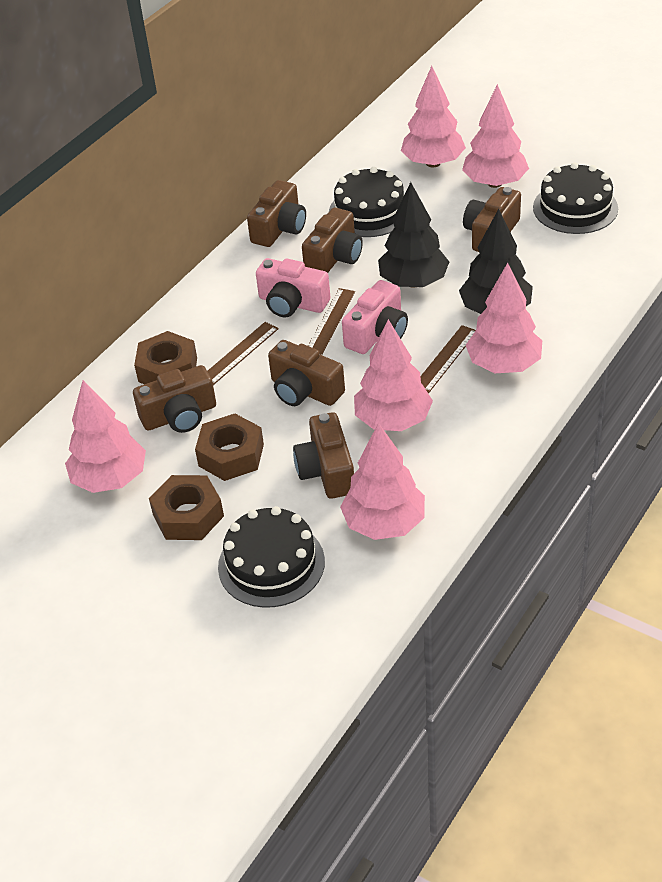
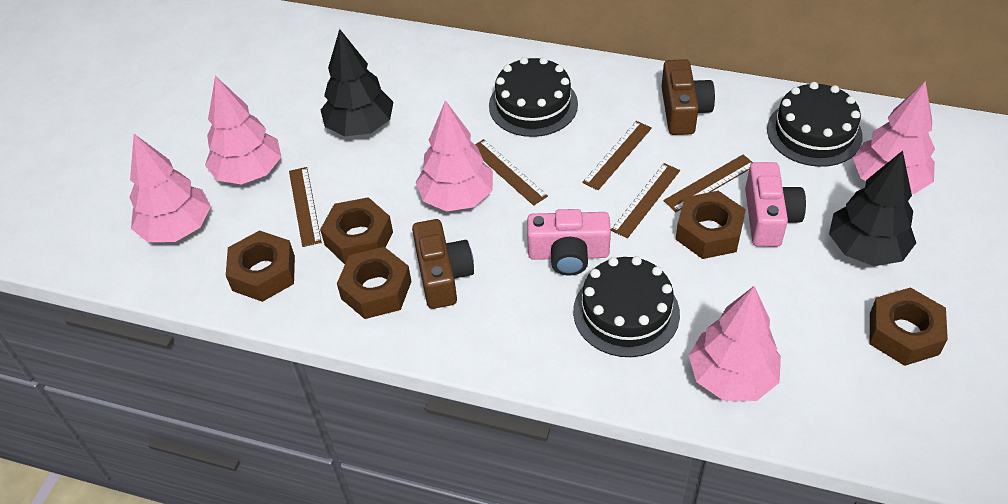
brown camera: 6 -> 2
brown nut: 3 -> 5
brown ruler: 3 -> 5
pink tree: 6 -> 5

